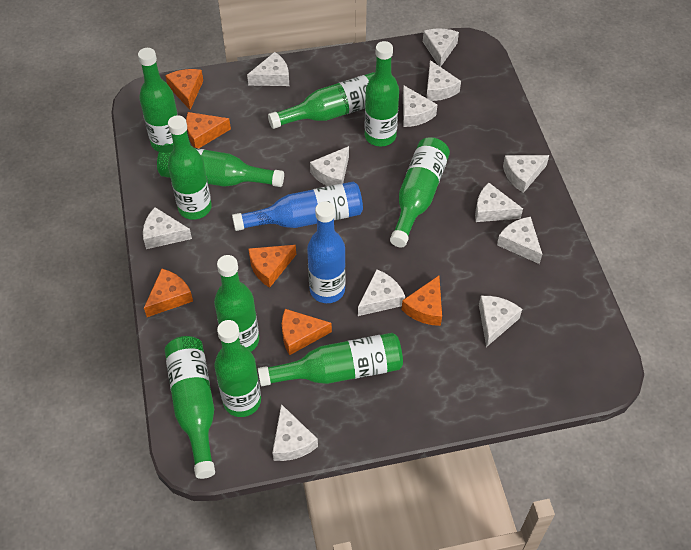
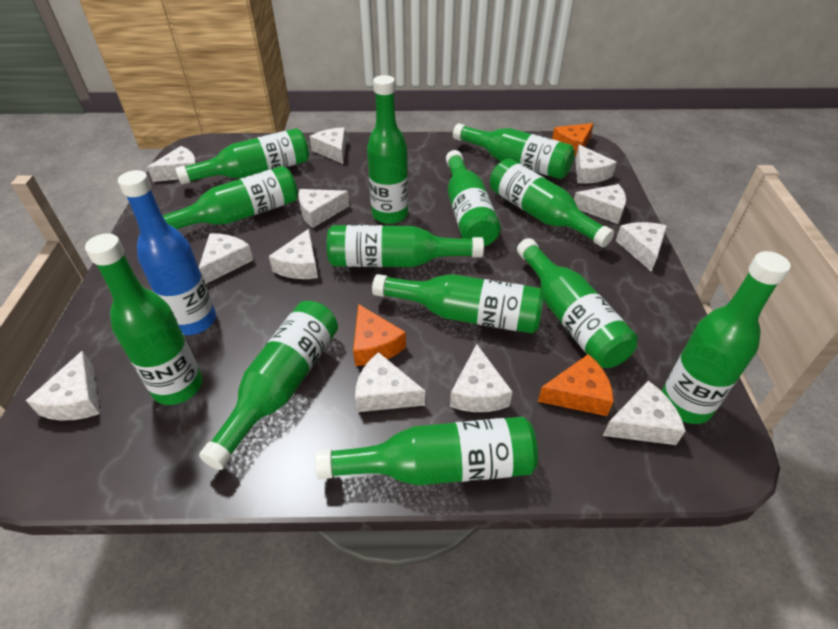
blue bottle: 2 -> 1
green bottle: 10 -> 13
orange cheese: 6 -> 3

